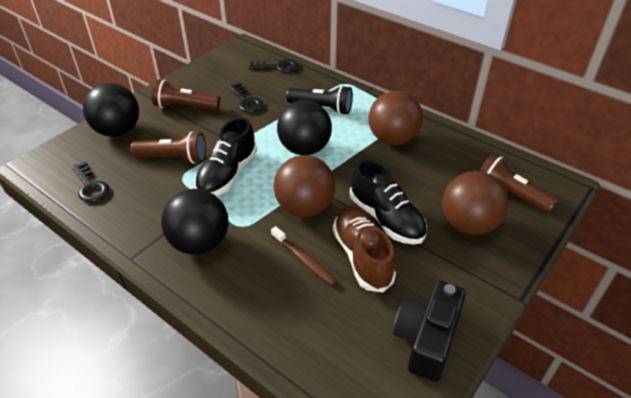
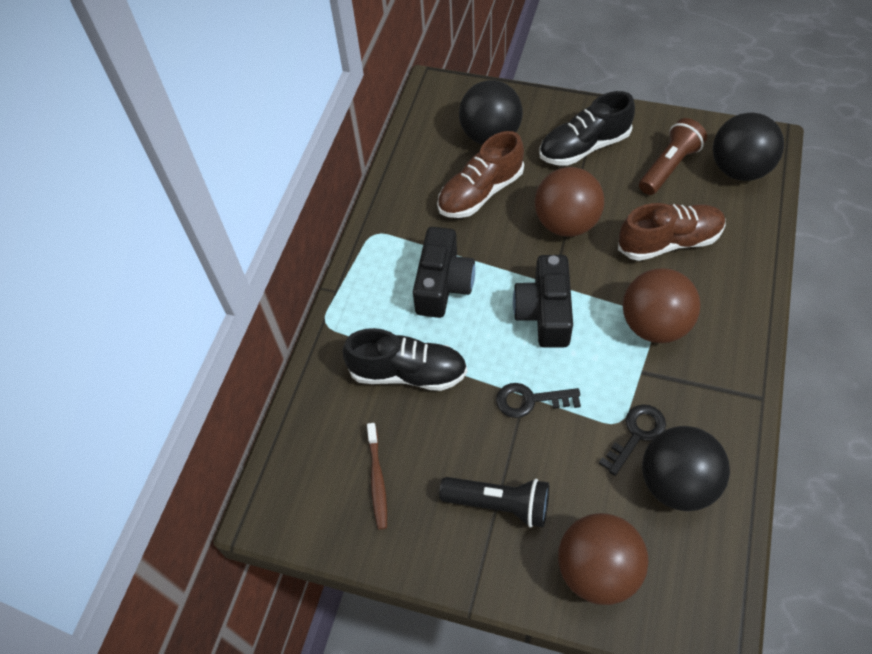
black camera: 1 -> 2
black key: 3 -> 2
brown flashlight: 3 -> 1
brown shoe: 1 -> 2

